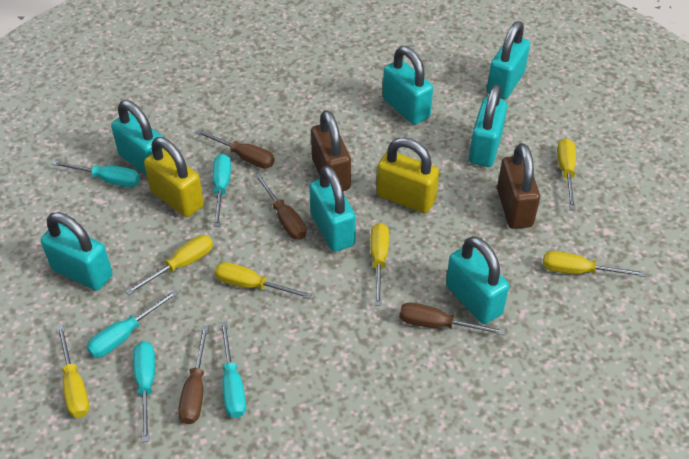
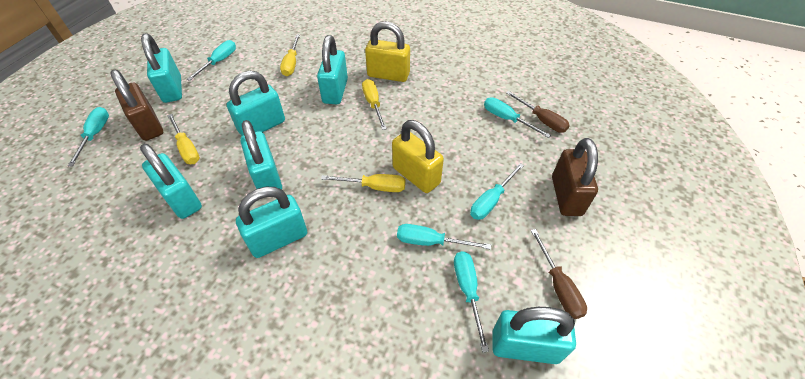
brown screwdriver: 4 -> 2
turquoise screwdriver: 5 -> 6
yellow screwdriver: 6 -> 4

